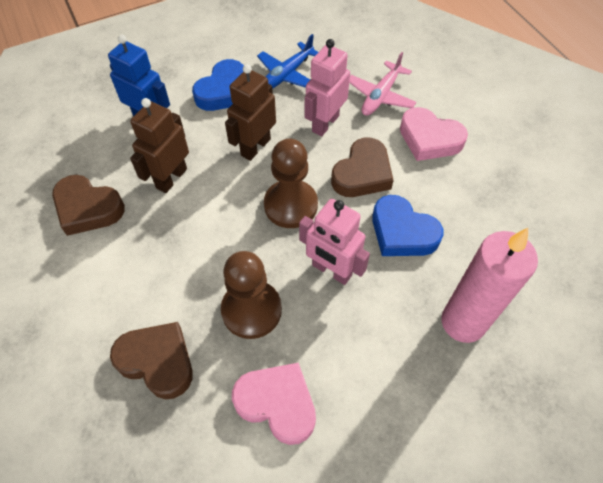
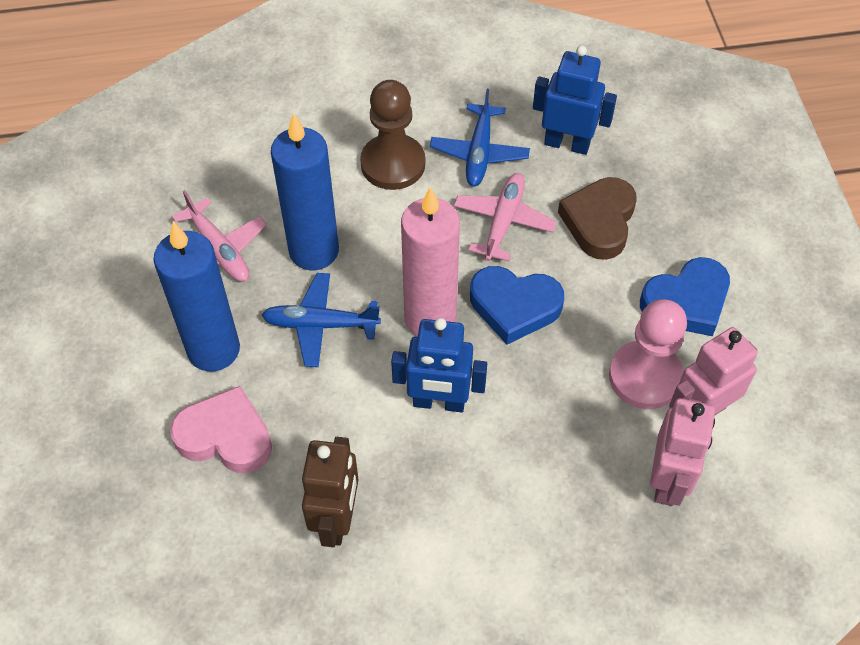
blue candle: 0 -> 2
blue plane: 1 -> 2
blue robot: 1 -> 2
brown heart: 3 -> 1
brown pawn: 2 -> 1
brown robot: 2 -> 1
pink heart: 2 -> 1
pink pawn: 0 -> 1
pink plane: 1 -> 2

